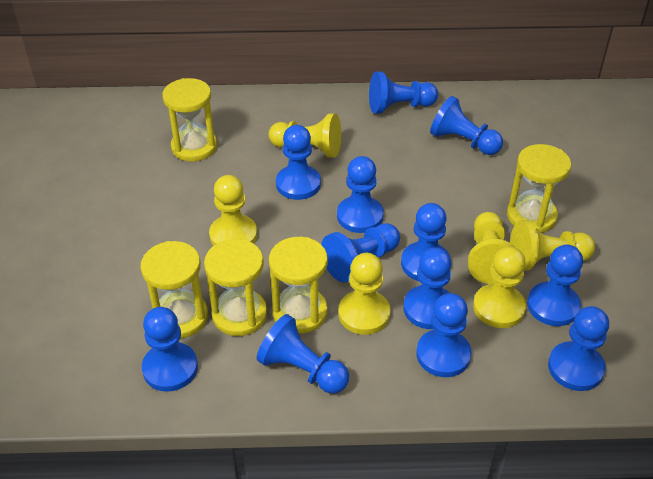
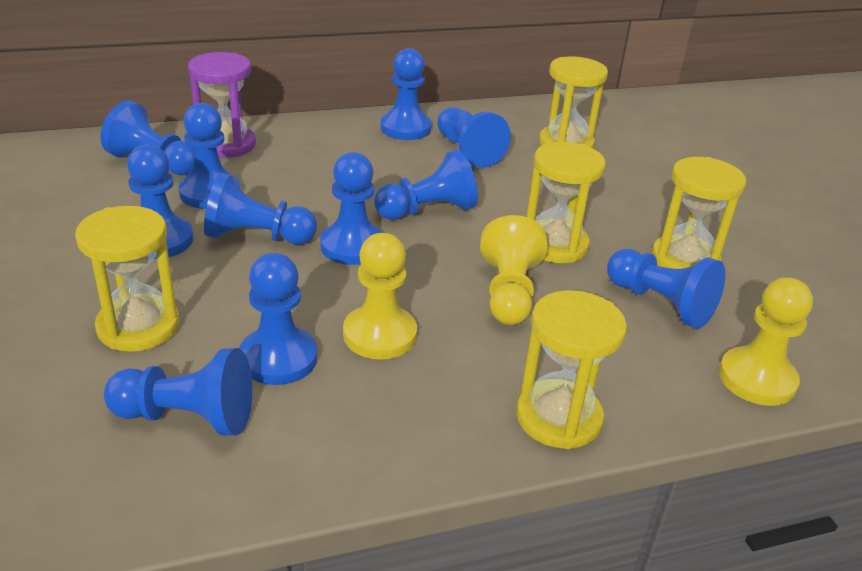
blue pawn: 12 -> 11
purple hourglass: 0 -> 1
yellow pawn: 6 -> 3

